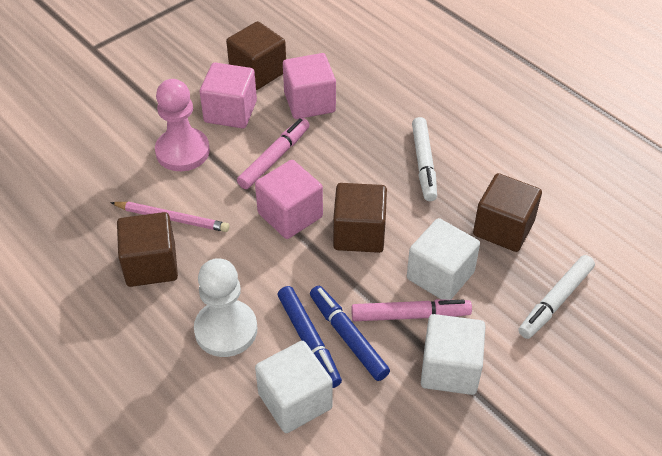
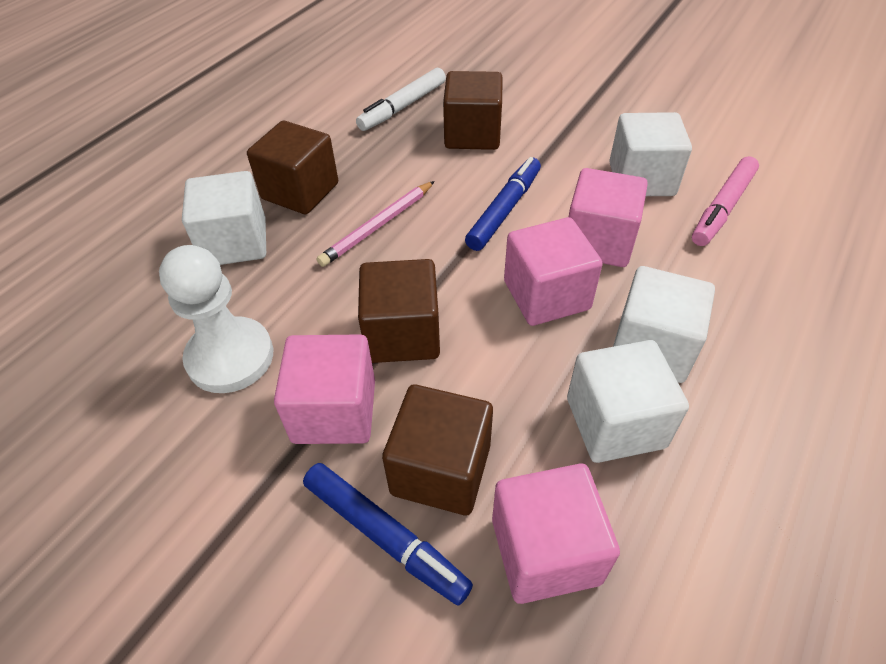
pink cube: 3 -> 4
pink marker: 2 -> 1
pink pawn: 1 -> 0
white cube: 3 -> 4
white marker: 2 -> 1

